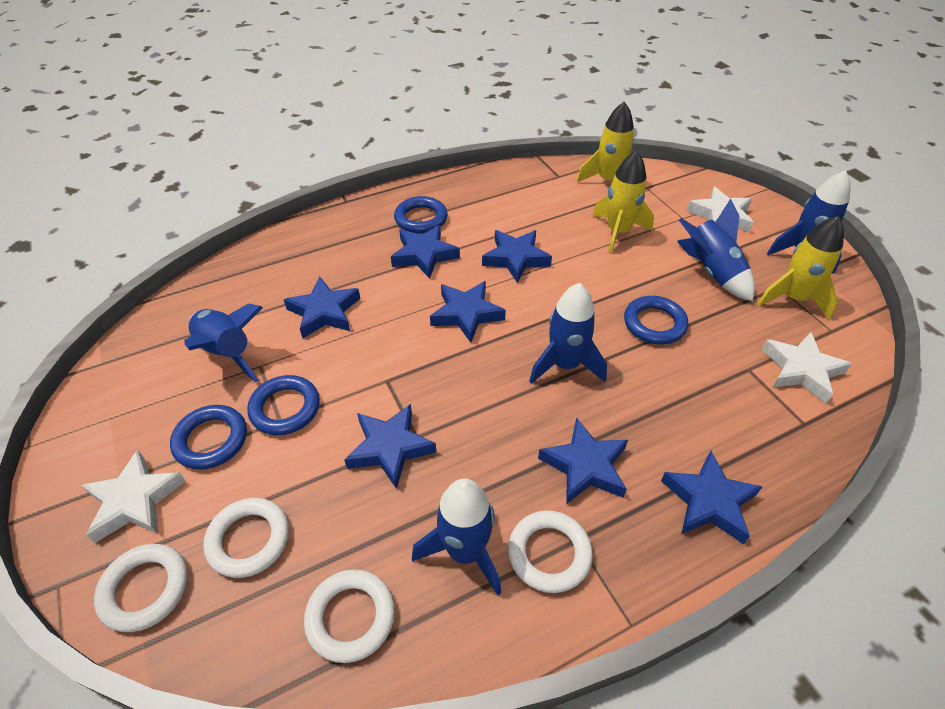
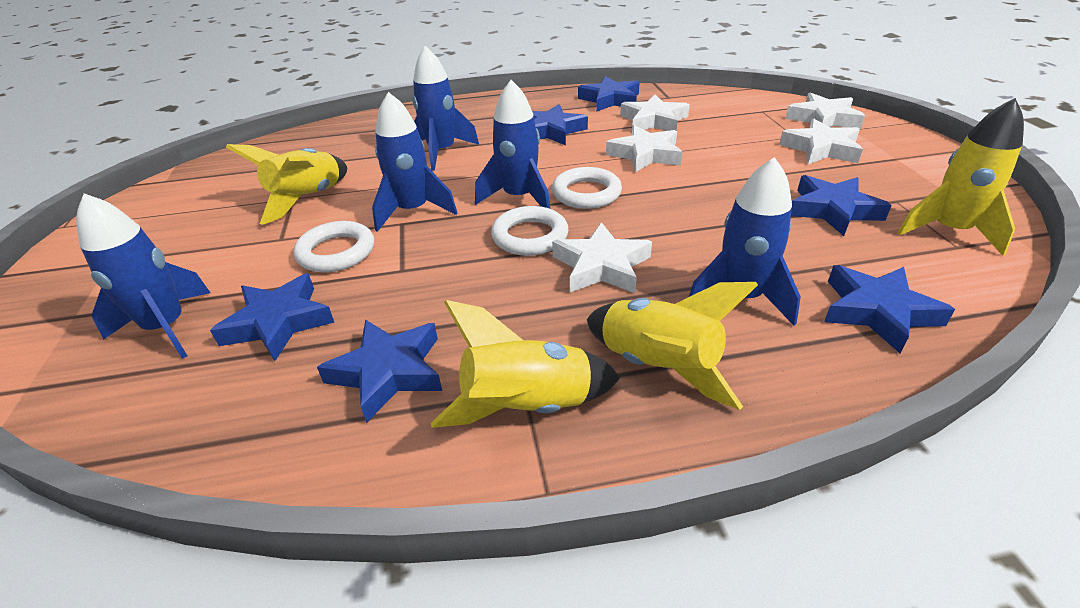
blue ring: 4 -> 0
blue star: 7 -> 6
white ring: 4 -> 3
white star: 3 -> 5
yellow rocket: 3 -> 4

